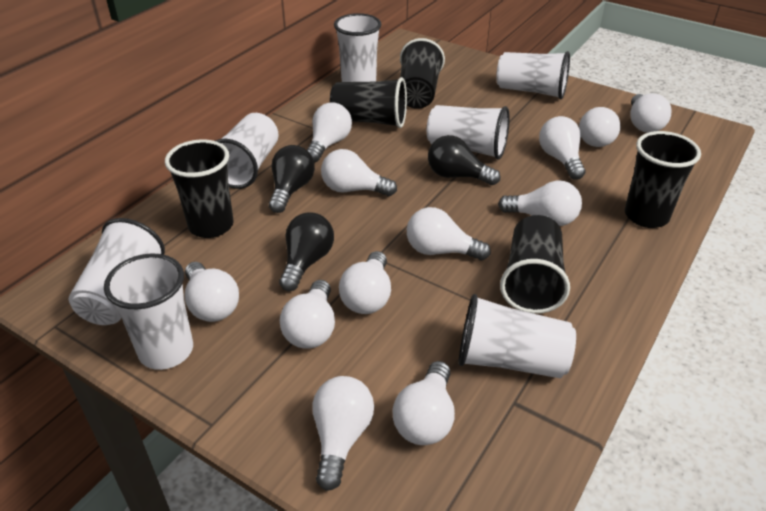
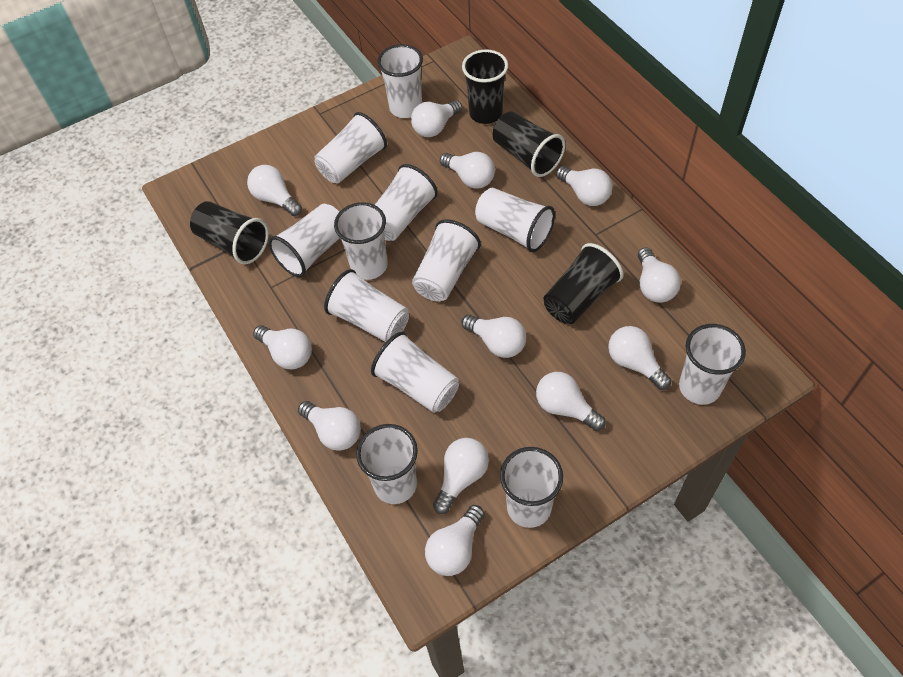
black cup: 5 -> 4
black light bulb: 3 -> 0
white cup: 7 -> 12

